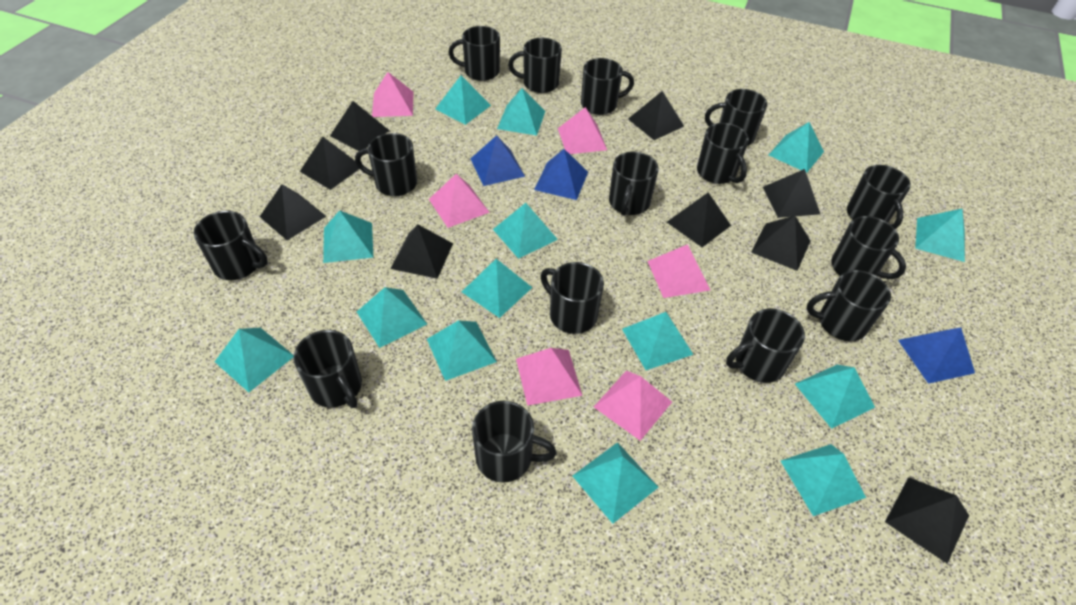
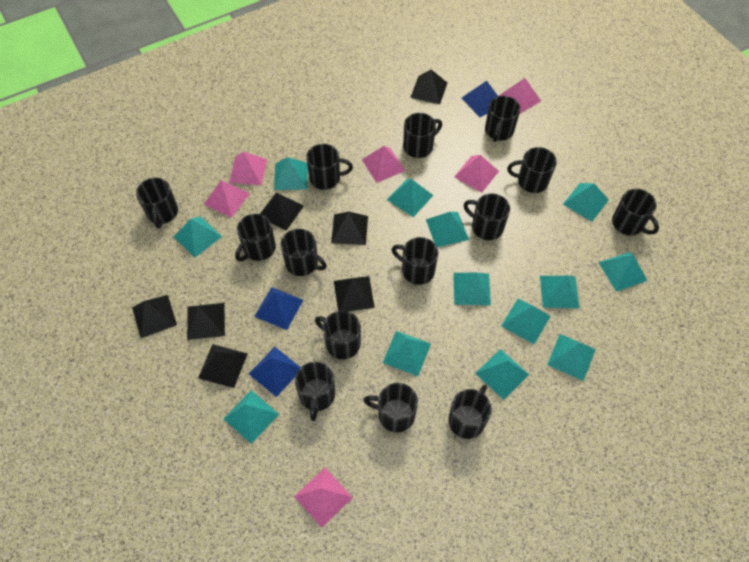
black mug: 15 -> 14
black pyramid: 9 -> 7
turquoise pyramid: 14 -> 13

